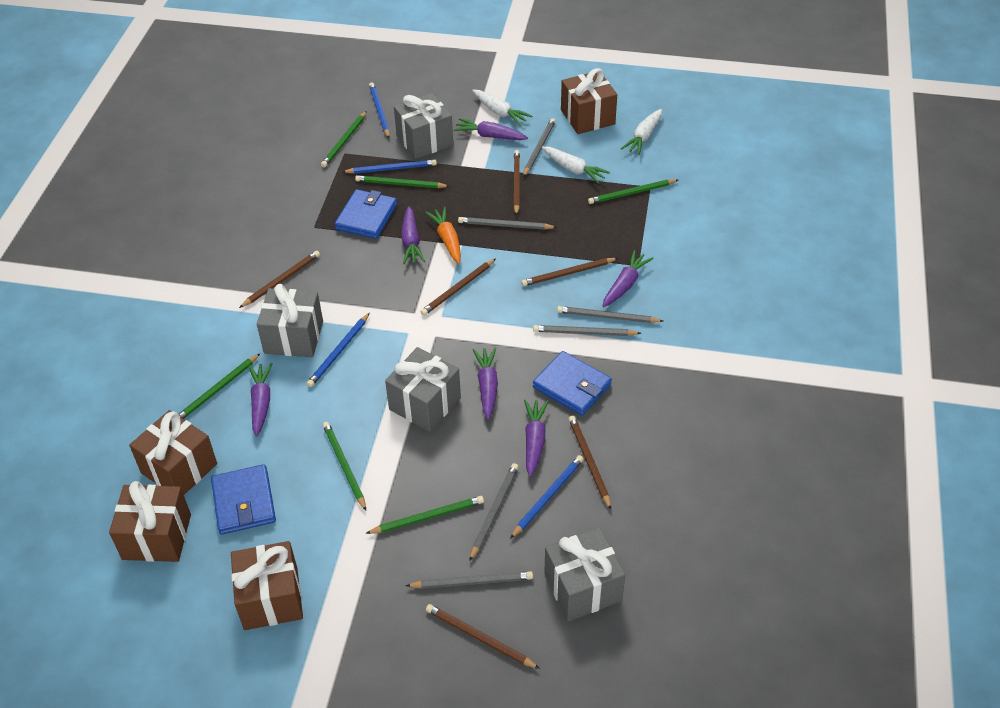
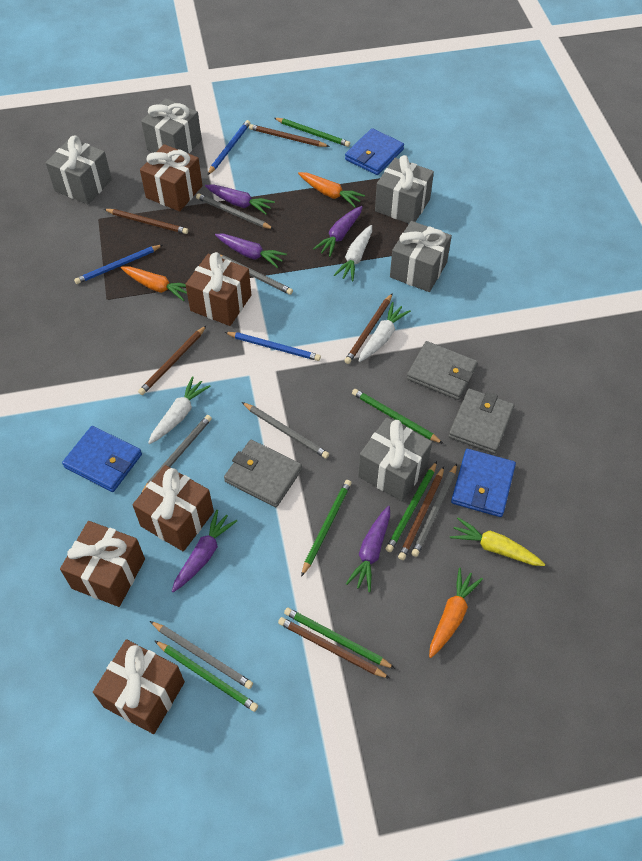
blue pencil: 4 -> 3
brown gift: 4 -> 5
grey gift: 4 -> 5
grey wallet: 0 -> 3
orange carrot: 1 -> 3
purple carrot: 6 -> 5
yellow carrot: 0 -> 1

